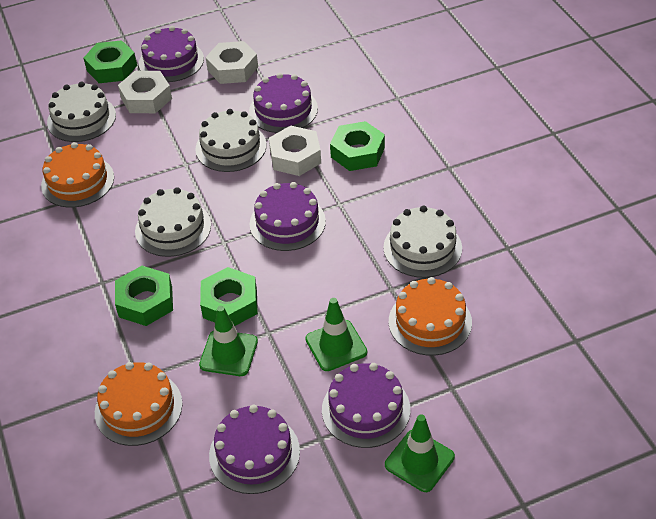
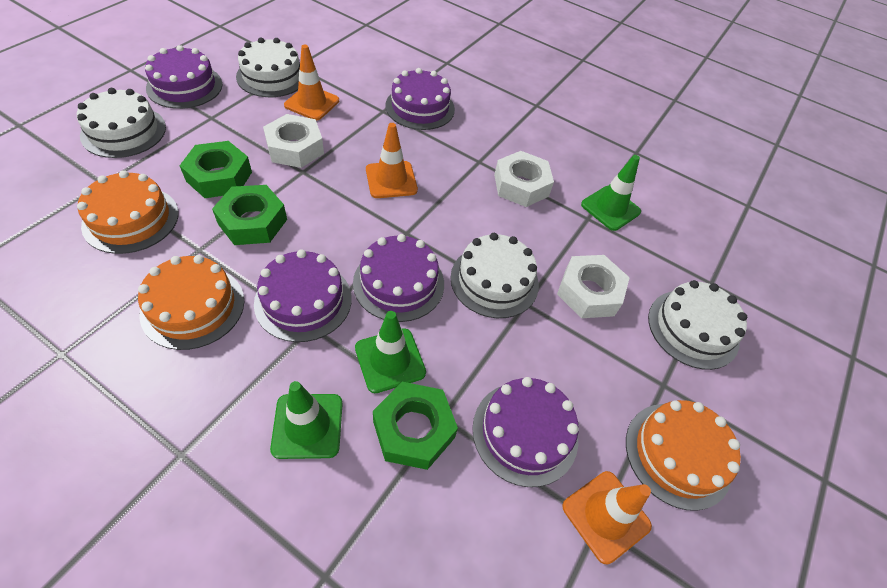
green nut: 4 -> 3
orange traffic cone: 0 -> 3

